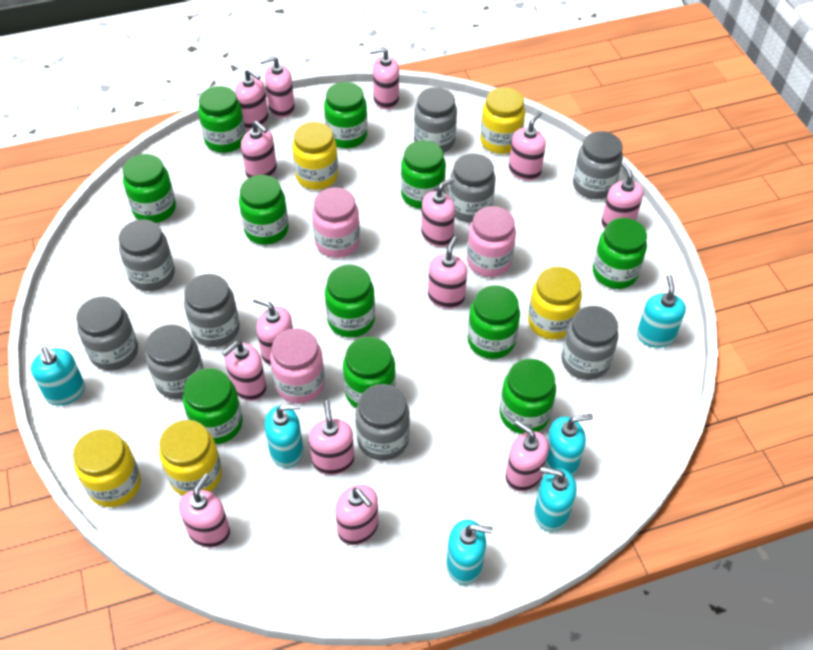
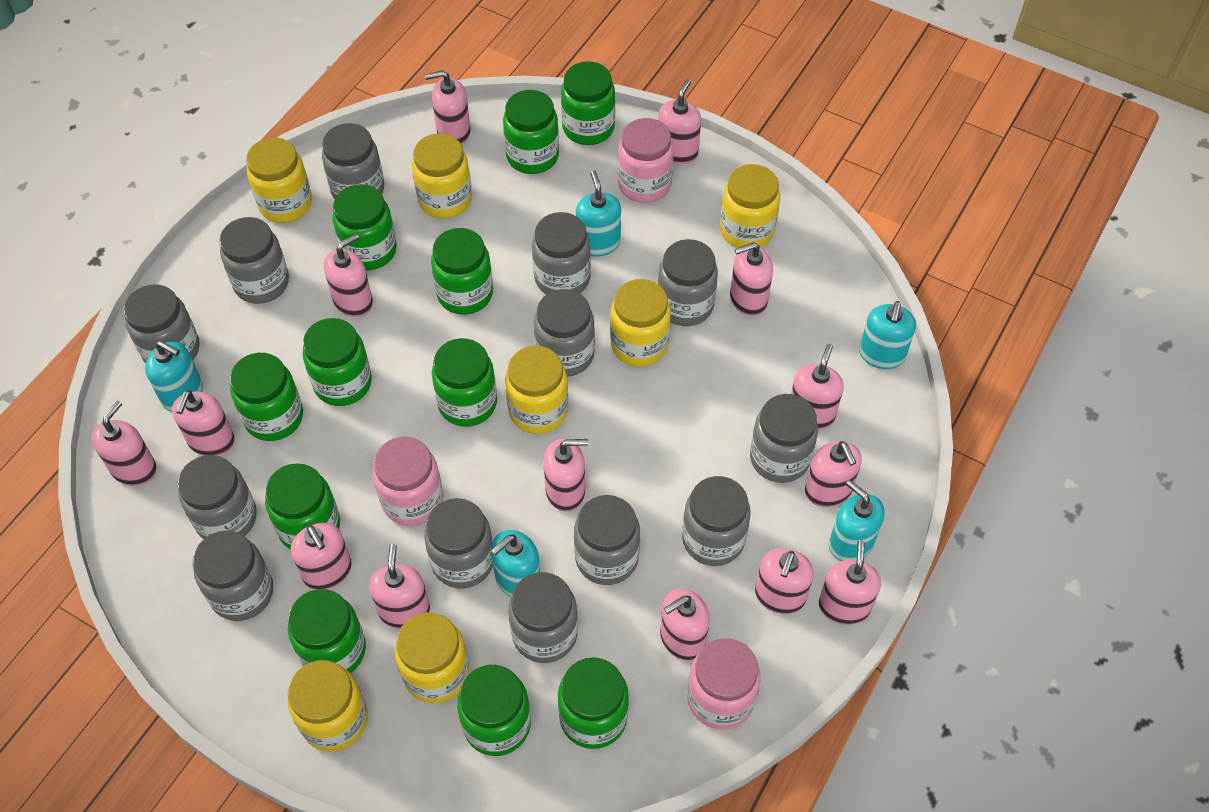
grey jar: 9 -> 13
turquoise soap dispenser: 6 -> 5
yellow jar: 5 -> 7

